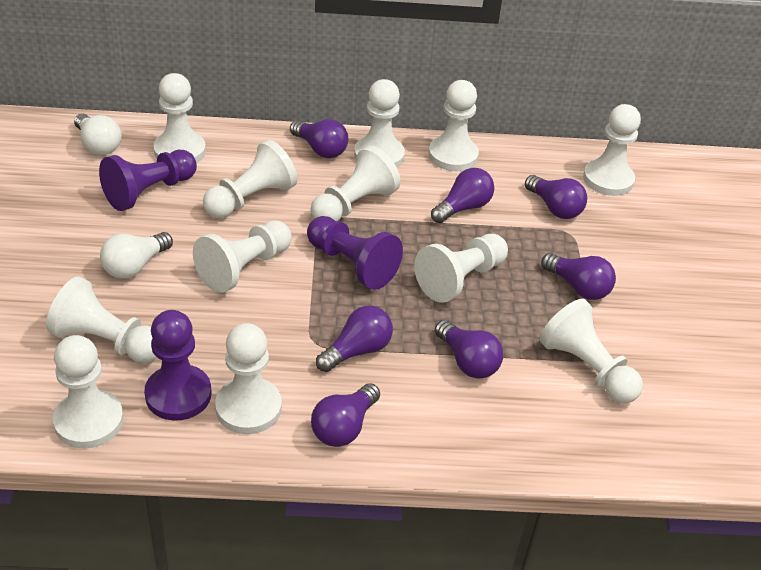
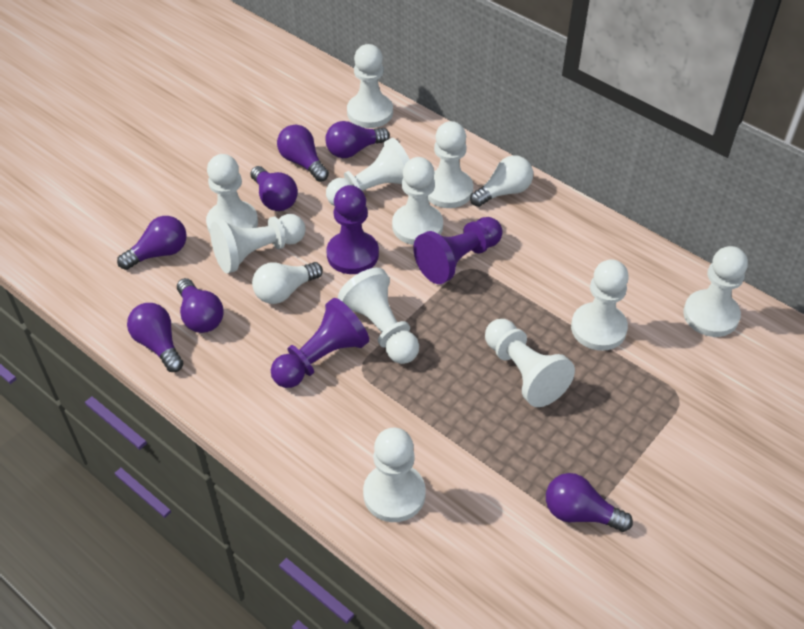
white pawn: 12 -> 11

